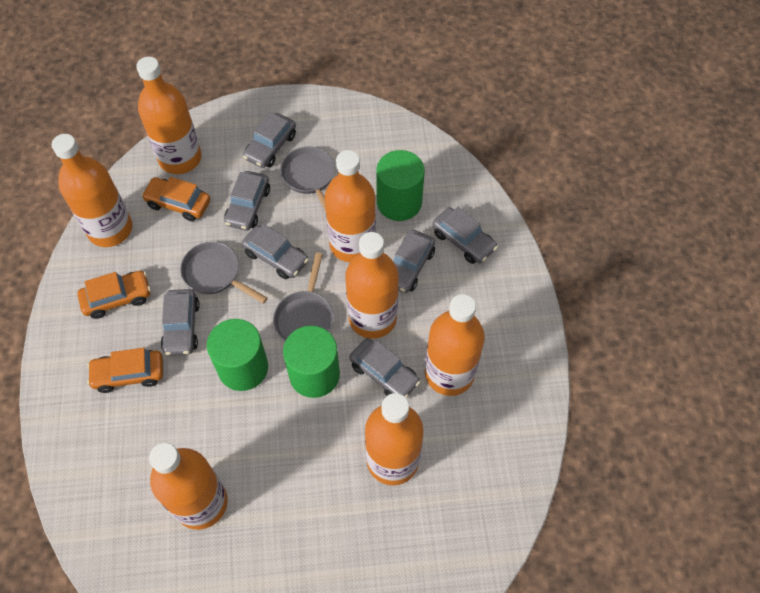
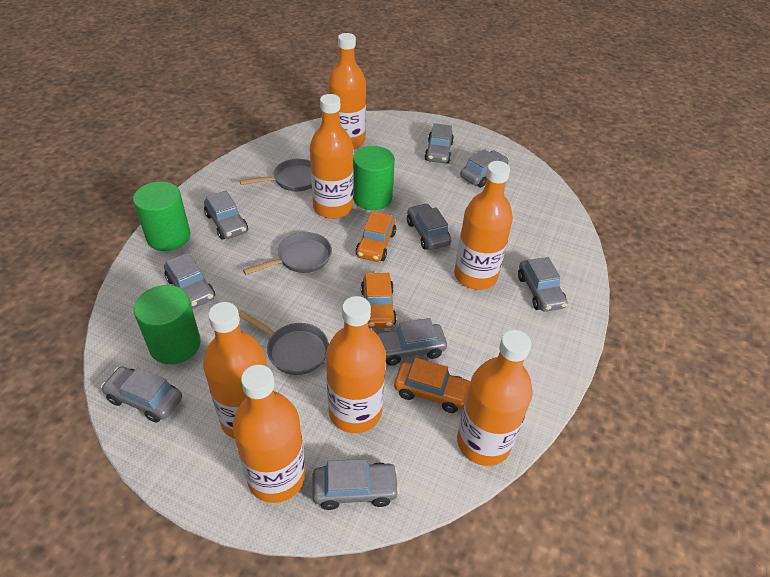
grey car: 7 -> 9

